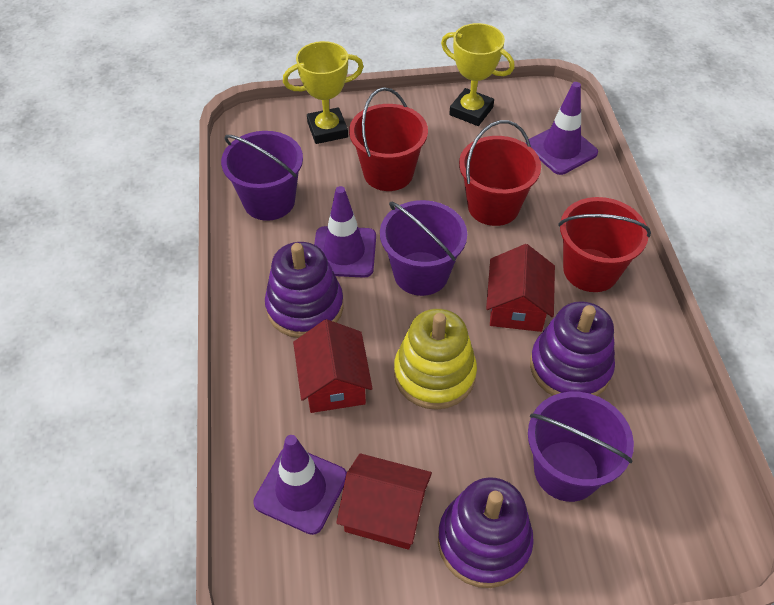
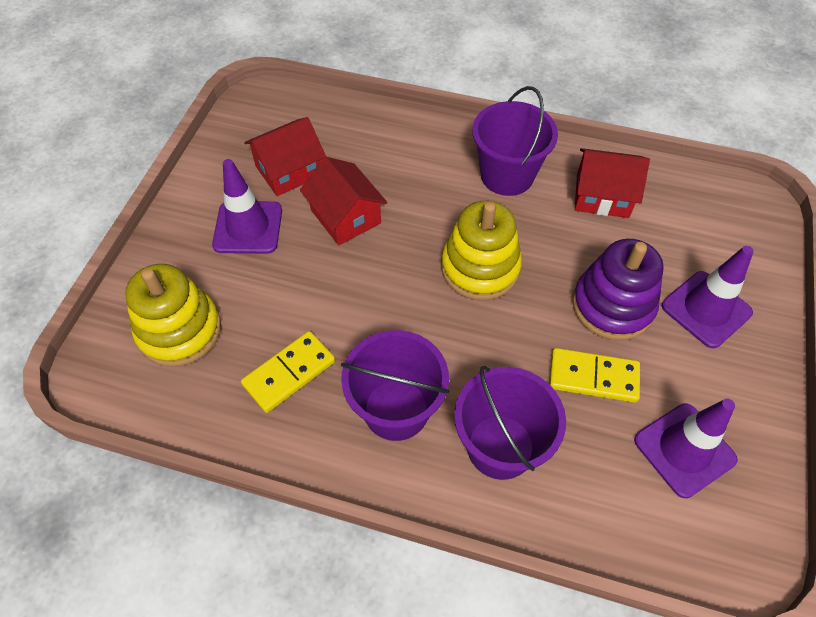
purple stacking toy: 3 -> 1
red bucket: 3 -> 0
yellow domino: 0 -> 2
yellow stacking toy: 1 -> 2
yellow trophy: 2 -> 0

